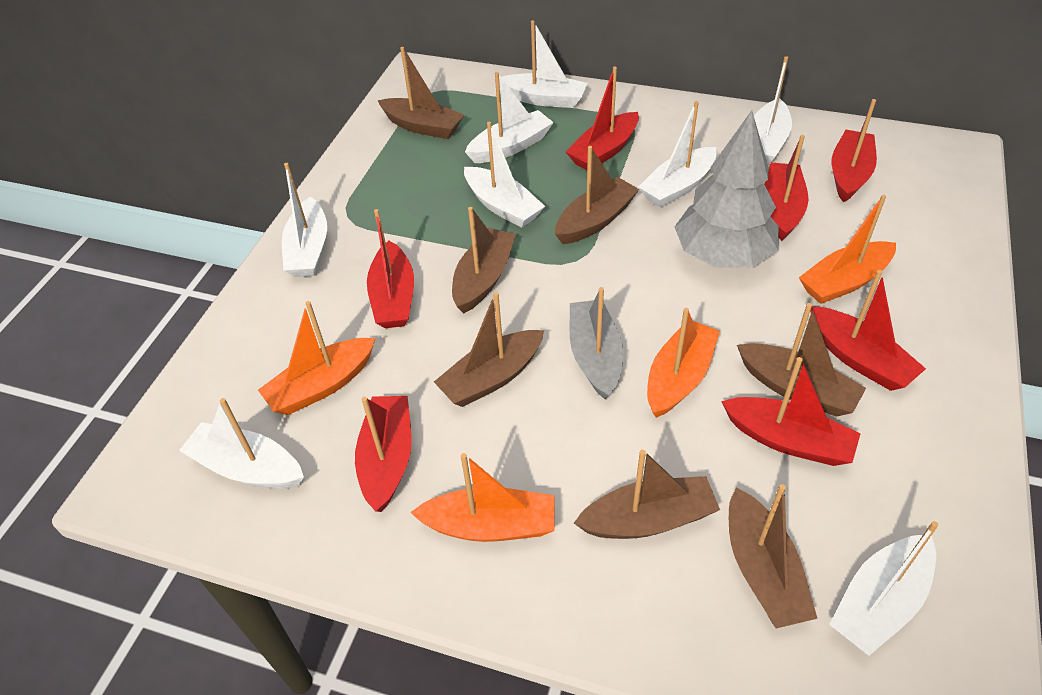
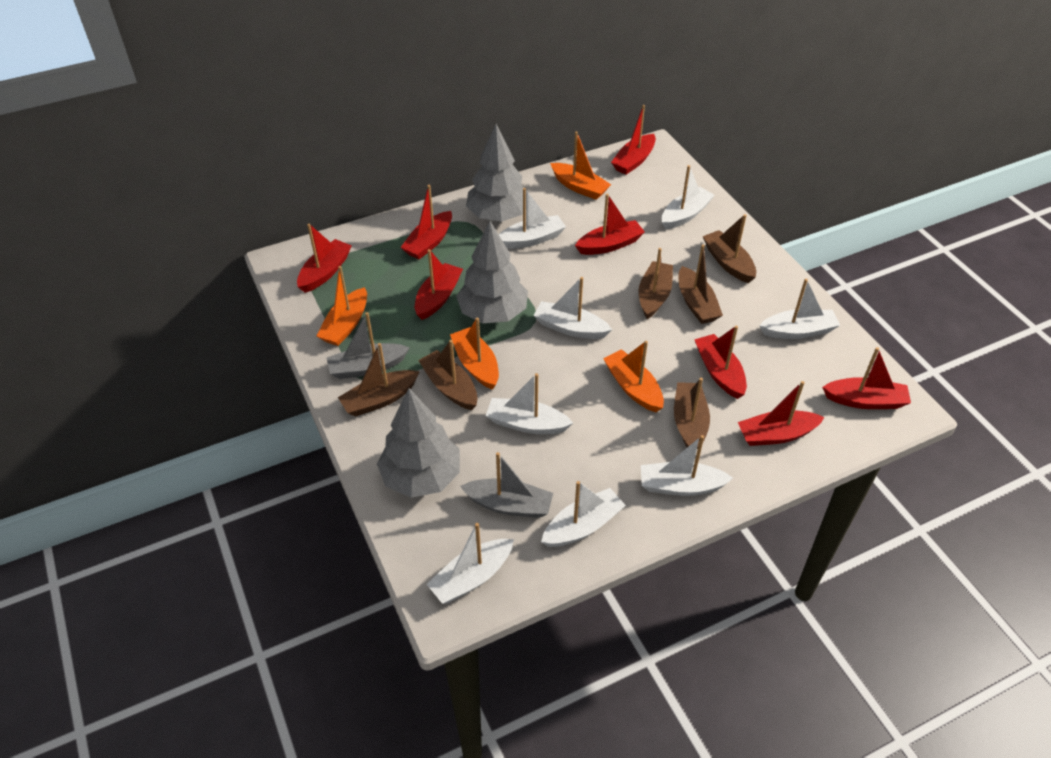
brown boat: 7 -> 6
grey boat: 1 -> 2
grey tree: 1 -> 3
red boat: 7 -> 8

